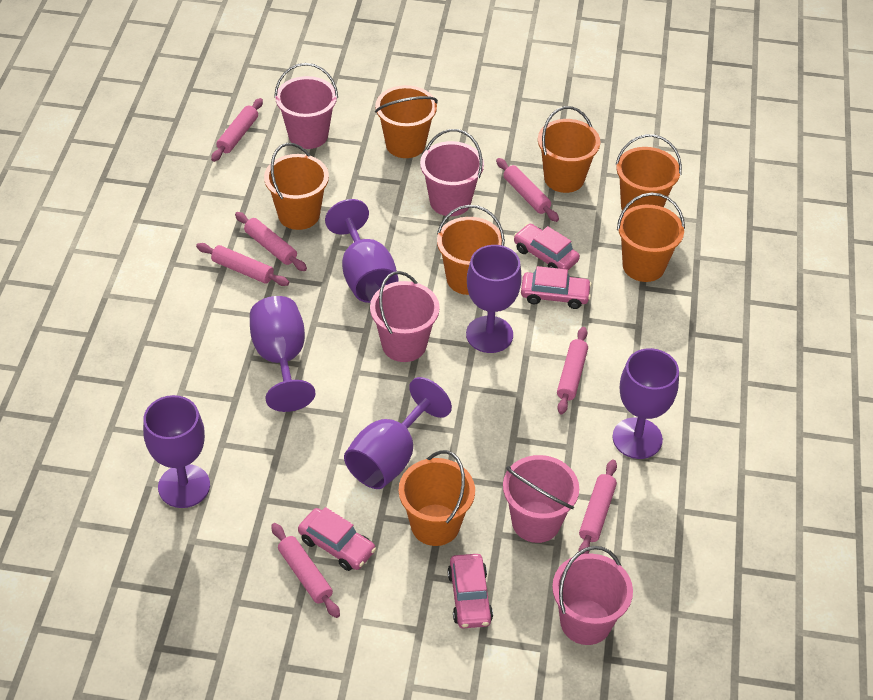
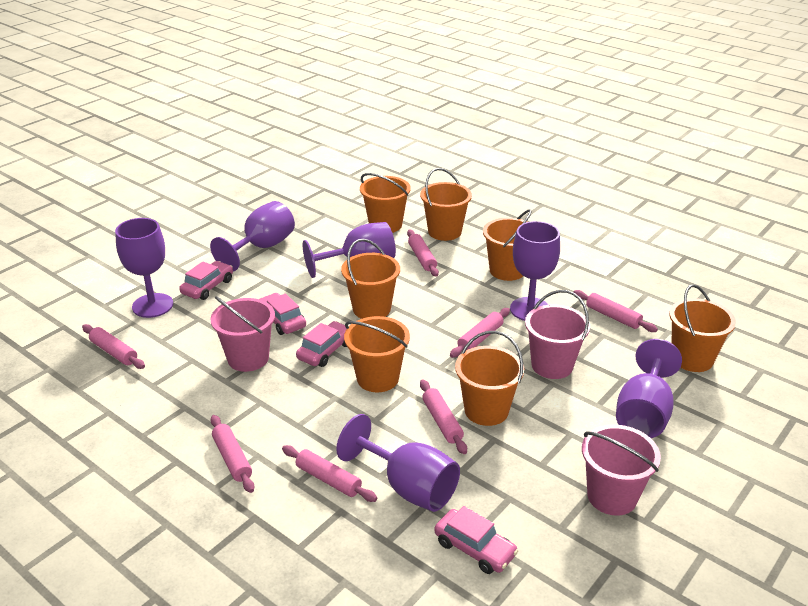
pink bucket: 5 -> 3

